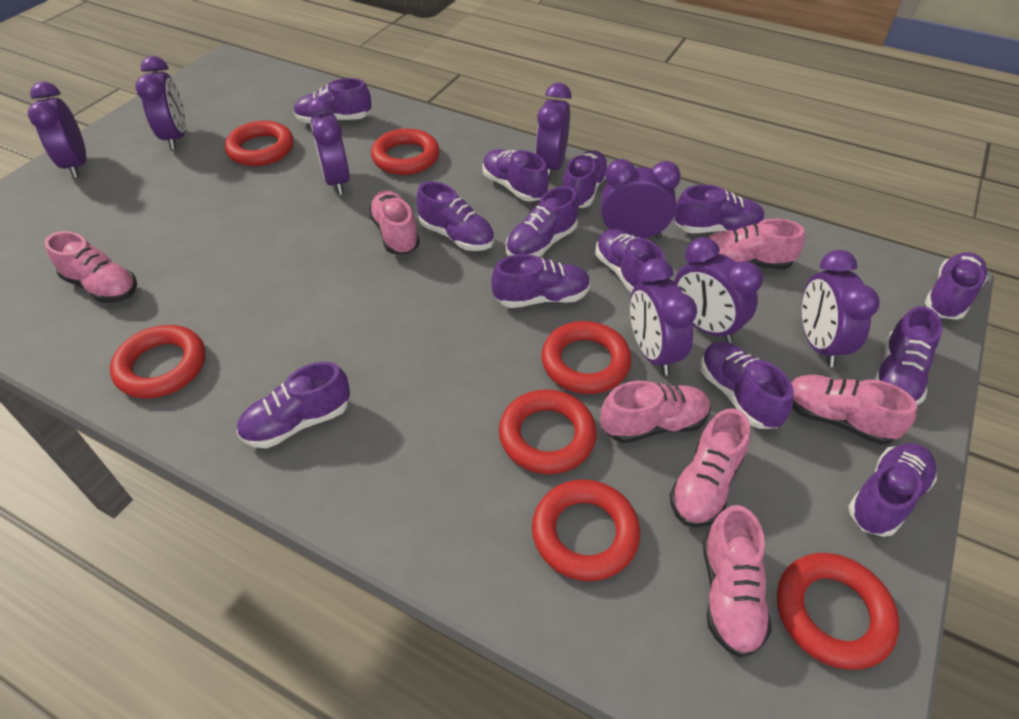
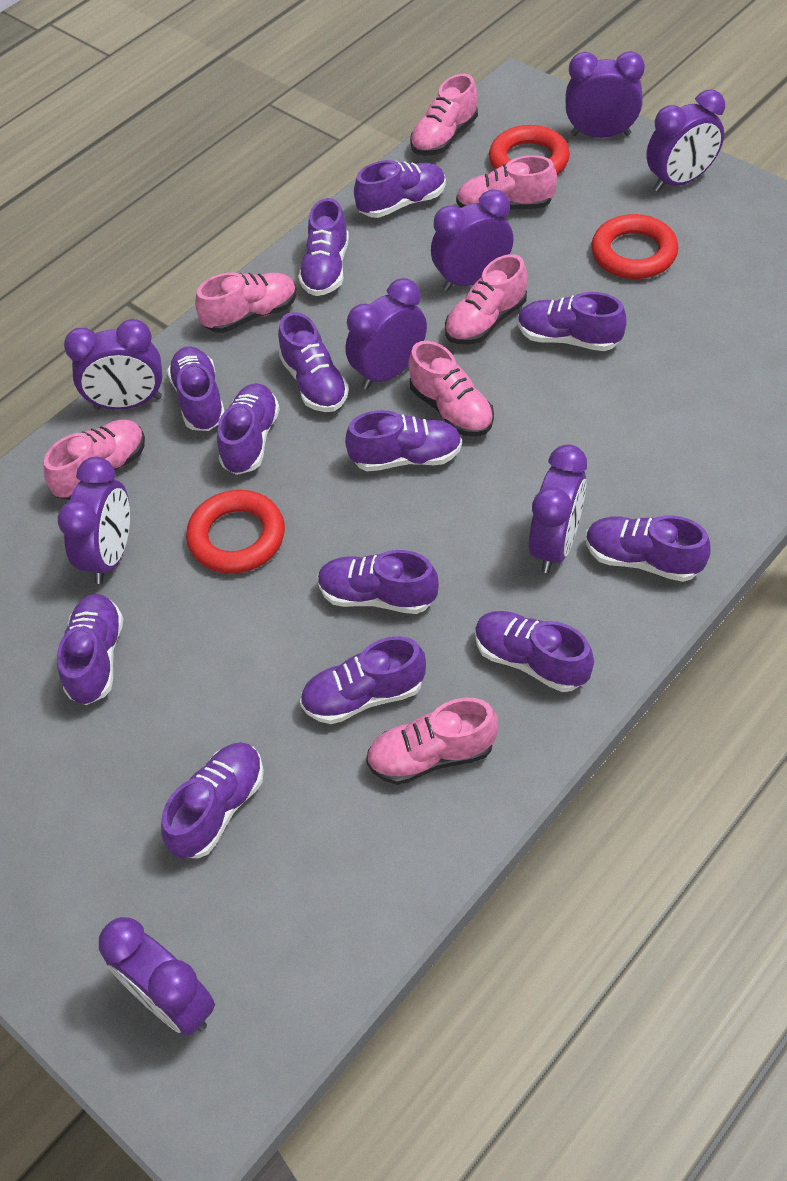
red ring: 7 -> 3

